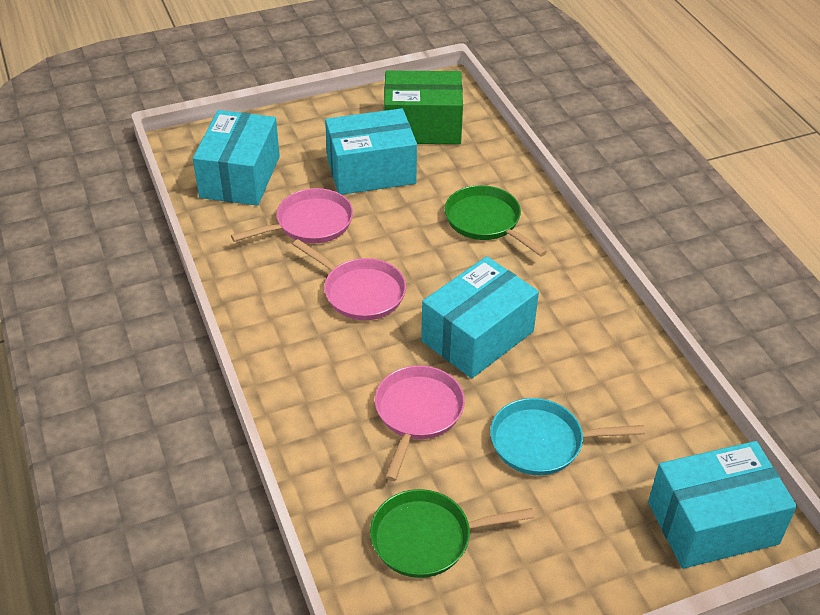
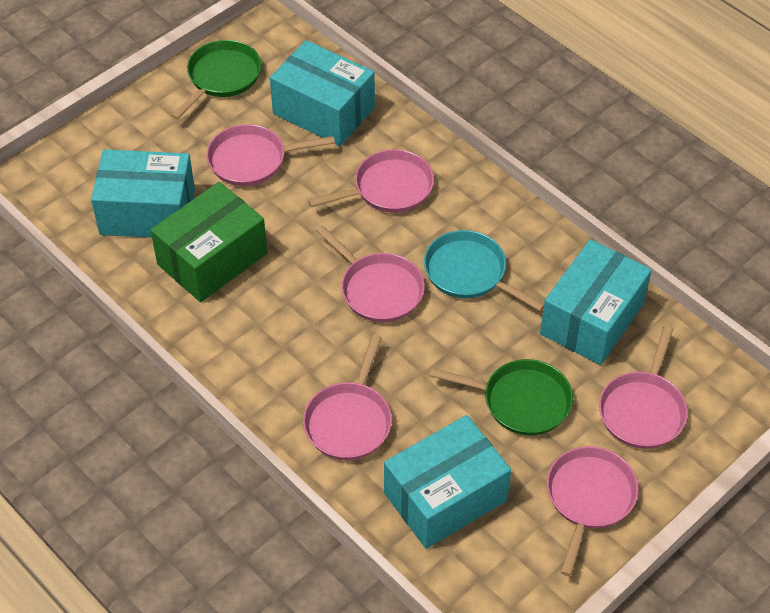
pink pan: 3 -> 6

